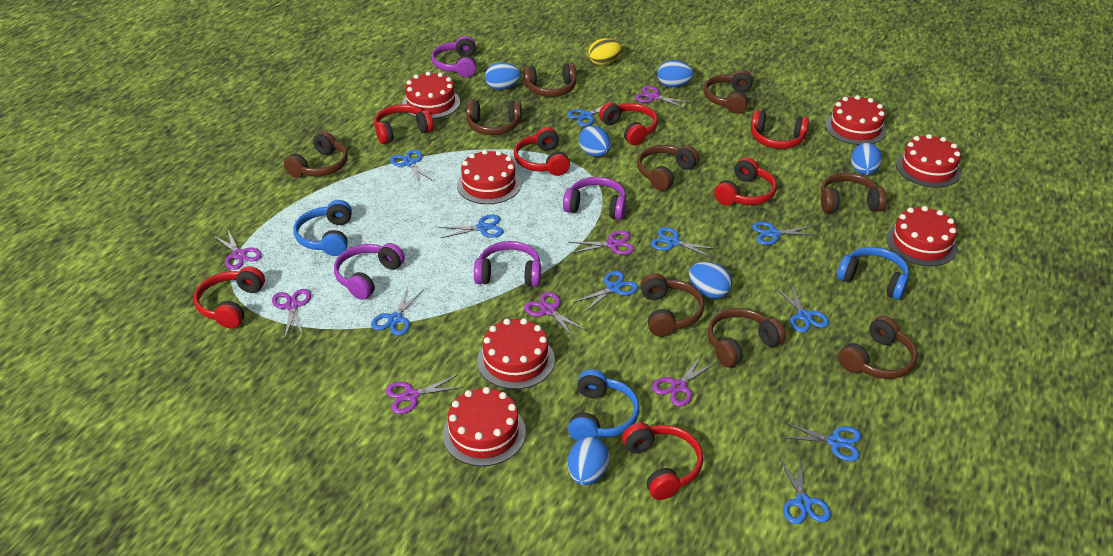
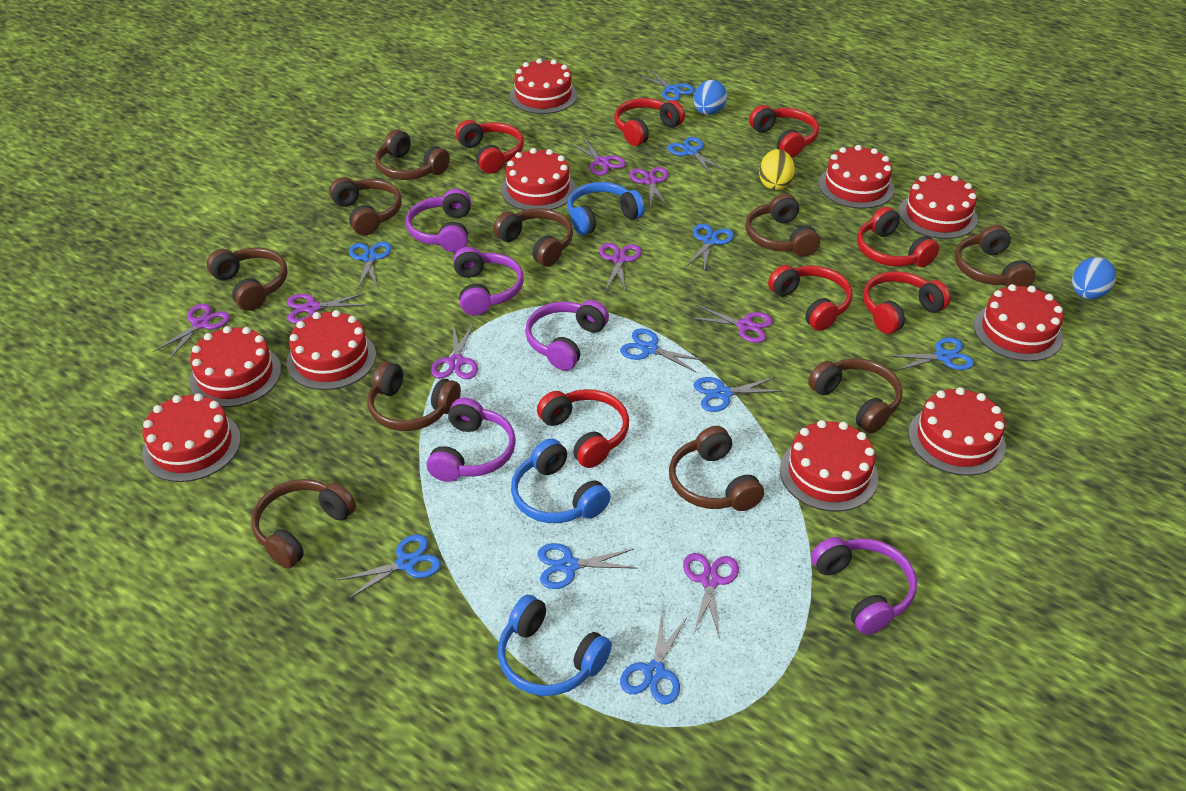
blue egg: 6 -> 2
brown headphones: 9 -> 10
purple headphones: 4 -> 5
purple scissors: 7 -> 8
red cake: 7 -> 10

